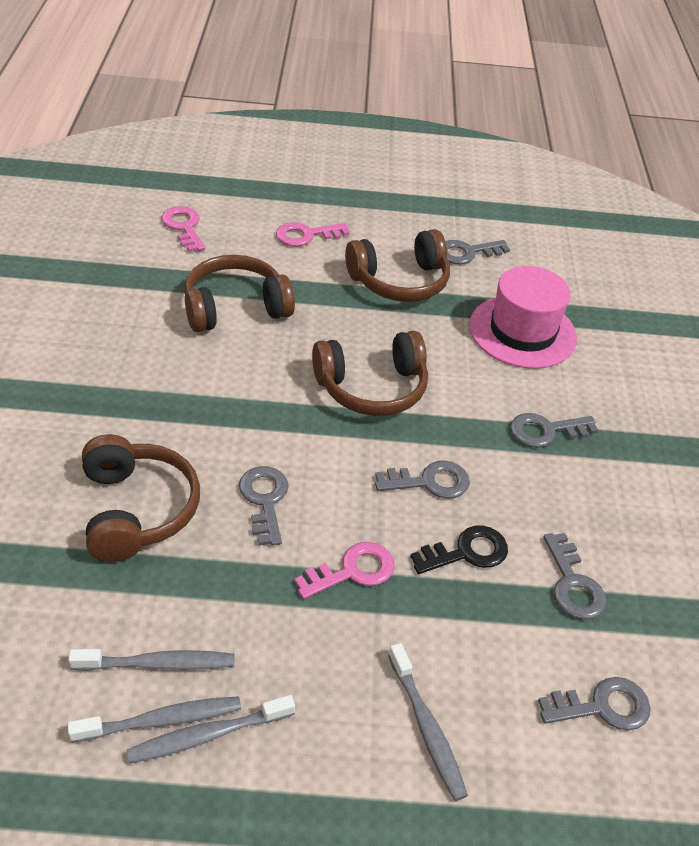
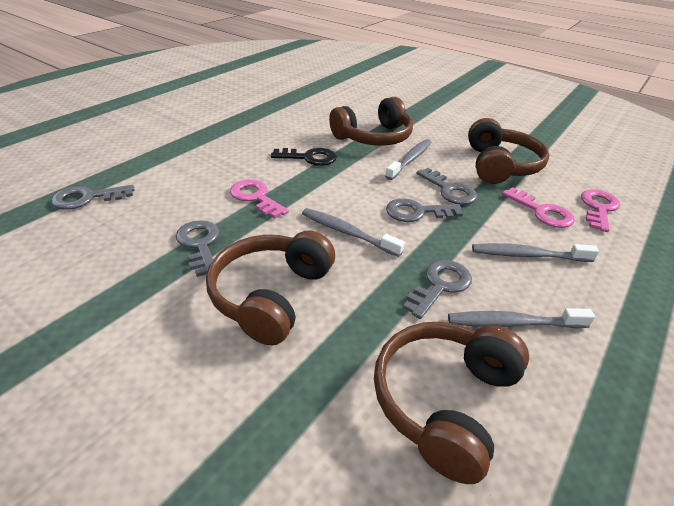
grey key: 6 -> 5
pink hat: 1 -> 0

